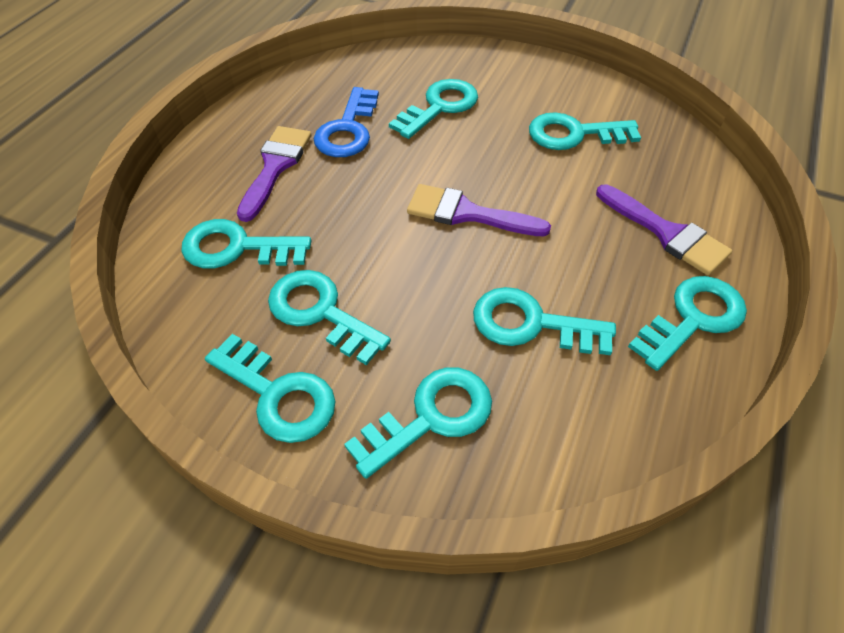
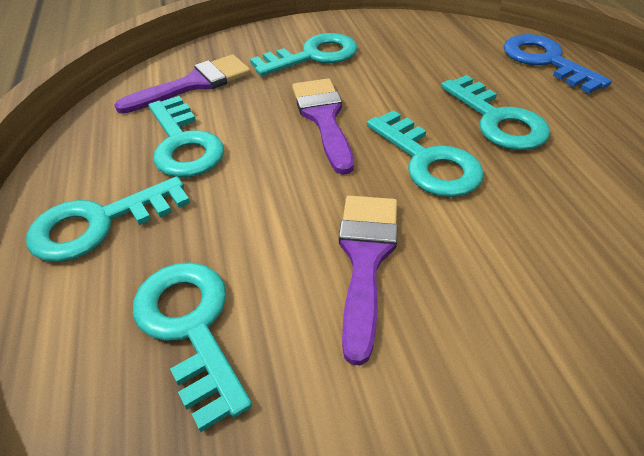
turquoise key: 8 -> 6

